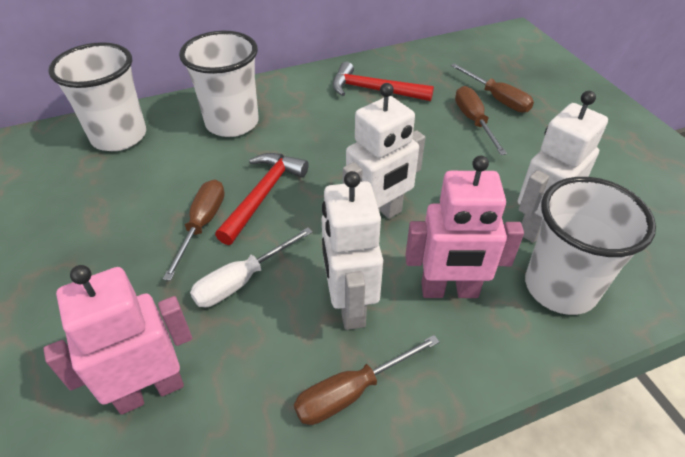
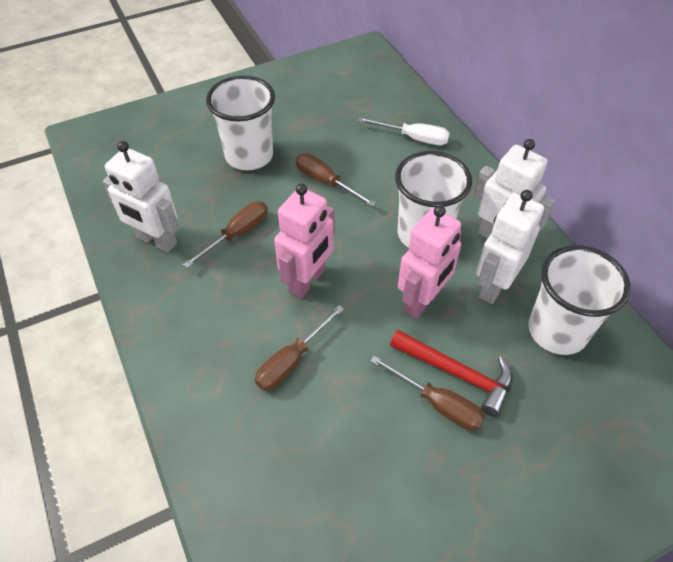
red hammer: 2 -> 1

